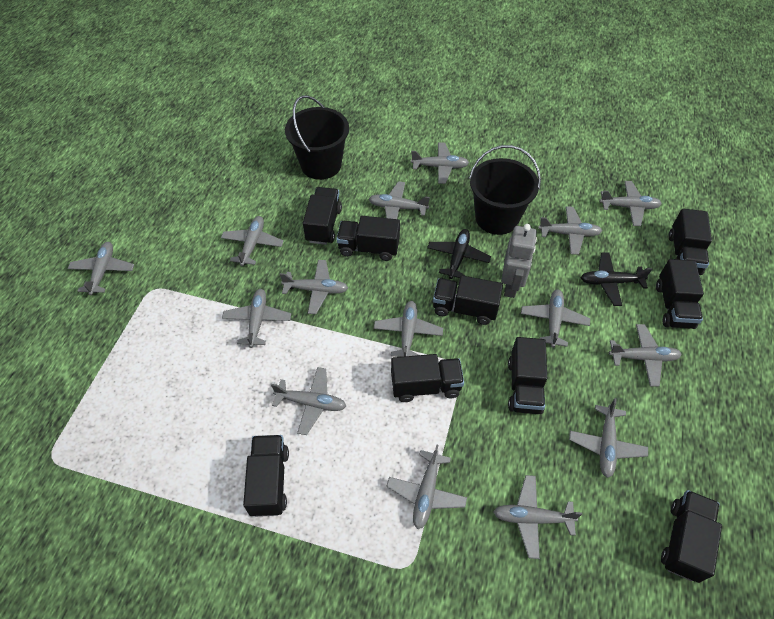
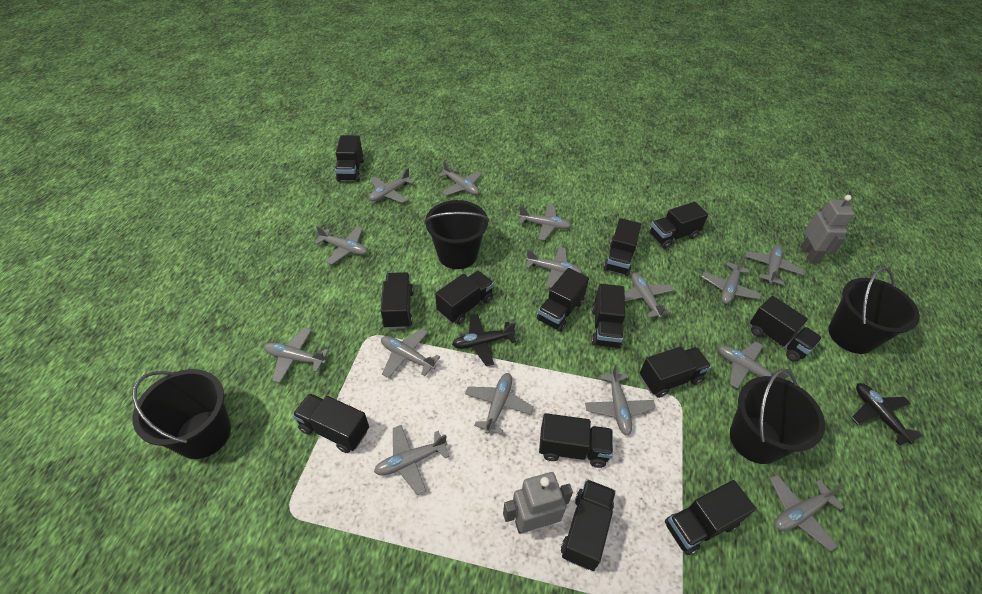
black bucket: 2 -> 4
black truck: 9 -> 13
grey robot: 1 -> 2

